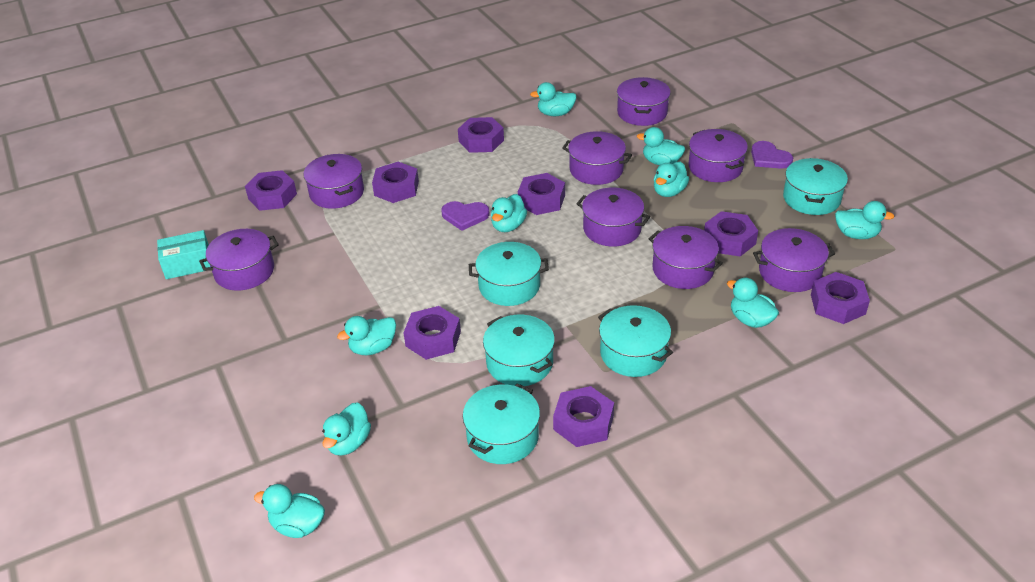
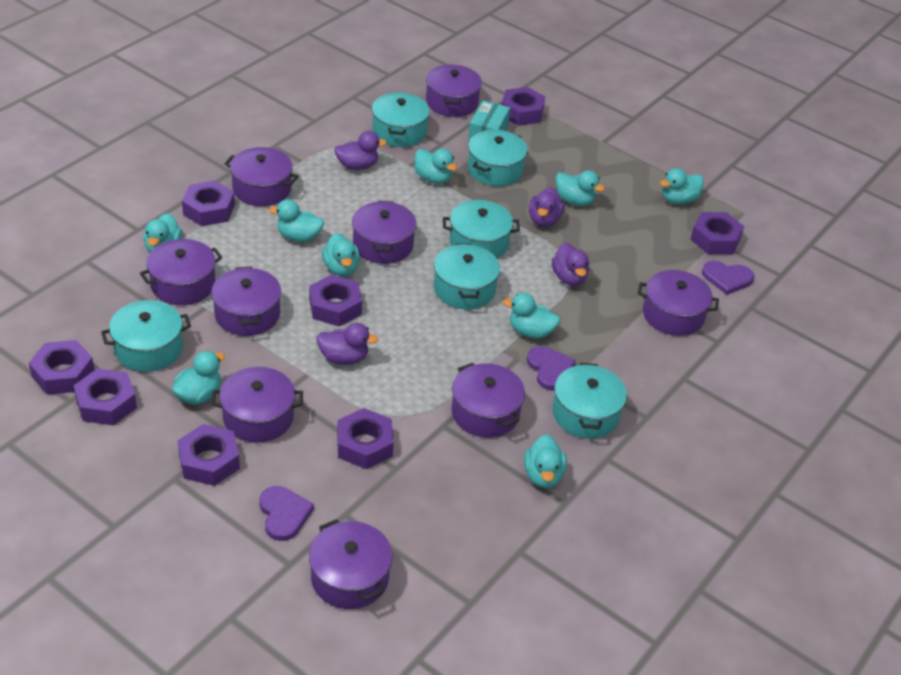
purple duck: 0 -> 4
purple heart: 2 -> 3
purple pot: 8 -> 9
turquoise pot: 5 -> 6

